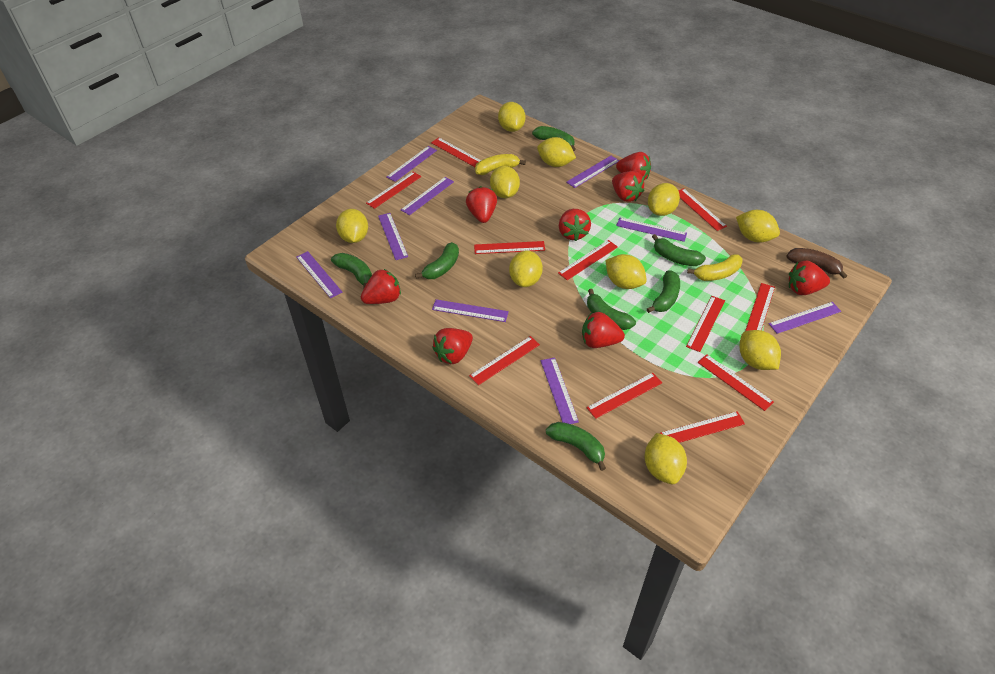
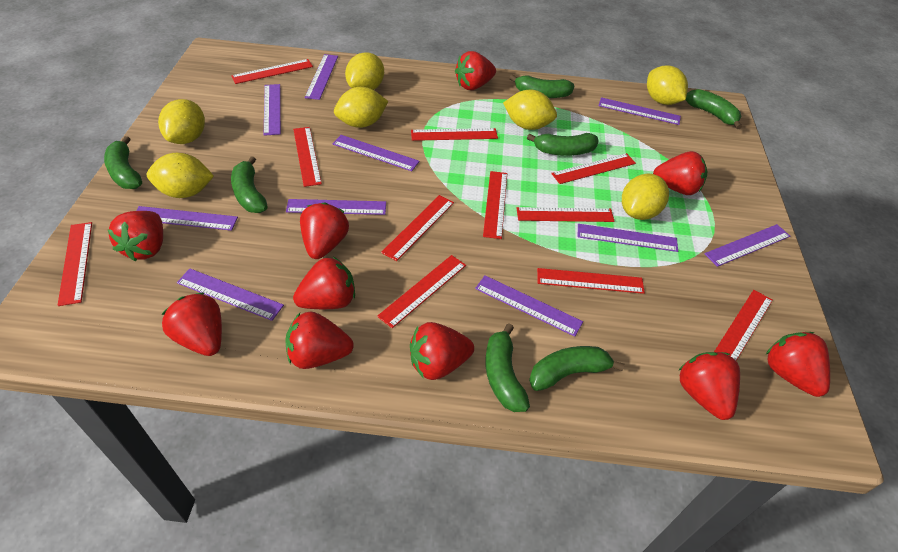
brown banana: 1 -> 0
purple ruler: 9 -> 10
red strawberry: 8 -> 10
yellow banana: 2 -> 0
yellow lemon: 10 -> 7

